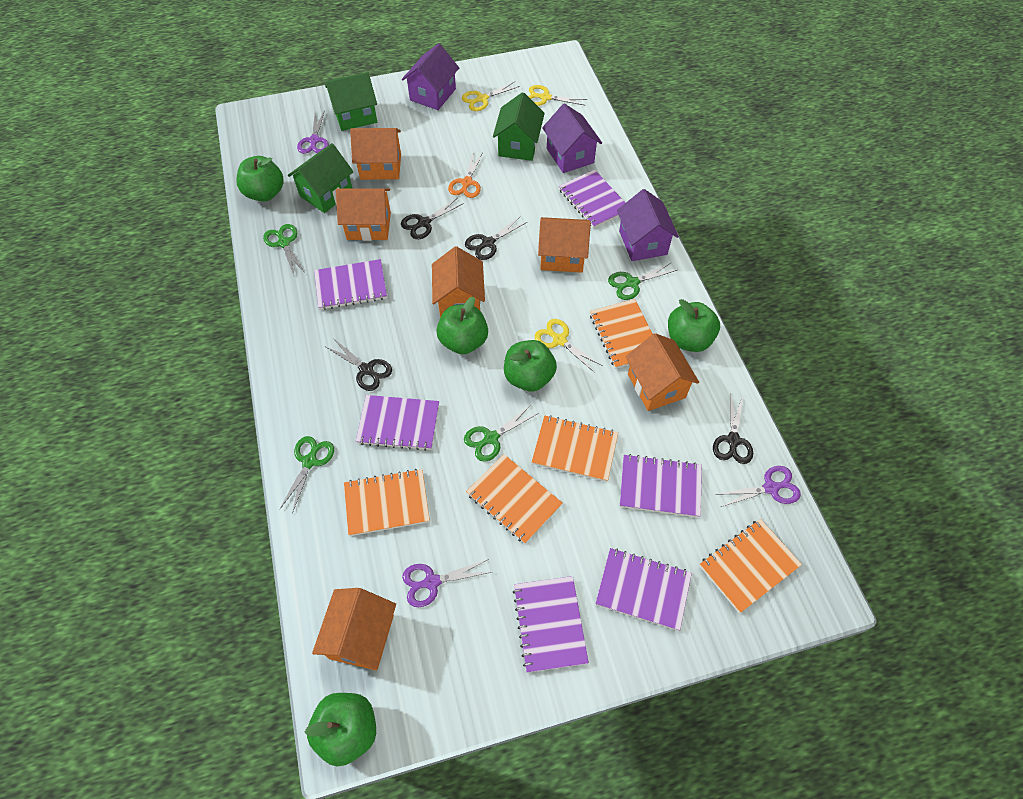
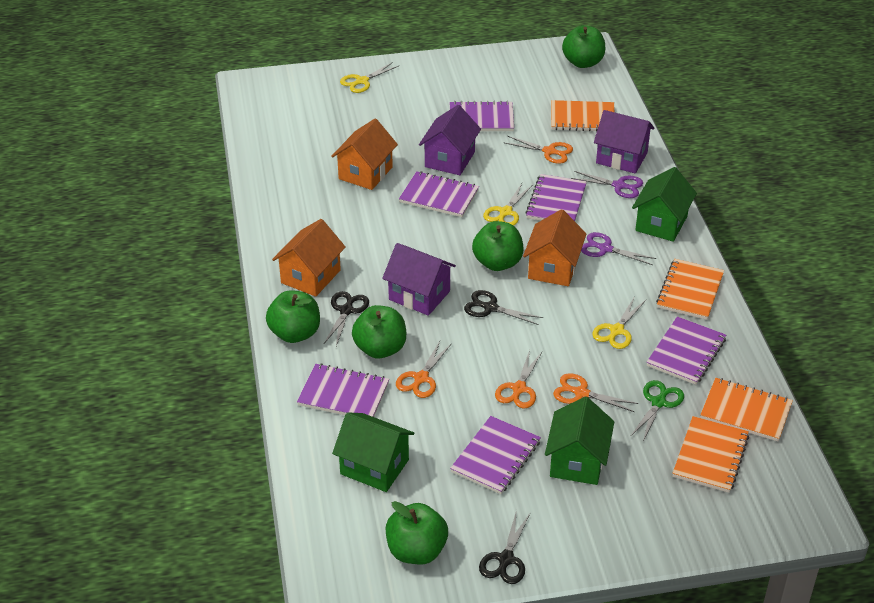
black scissors: 4 -> 3
green scissors: 4 -> 1
orange house: 6 -> 3
orange notebook: 5 -> 4
orange scissors: 1 -> 4
purple scissors: 3 -> 2

